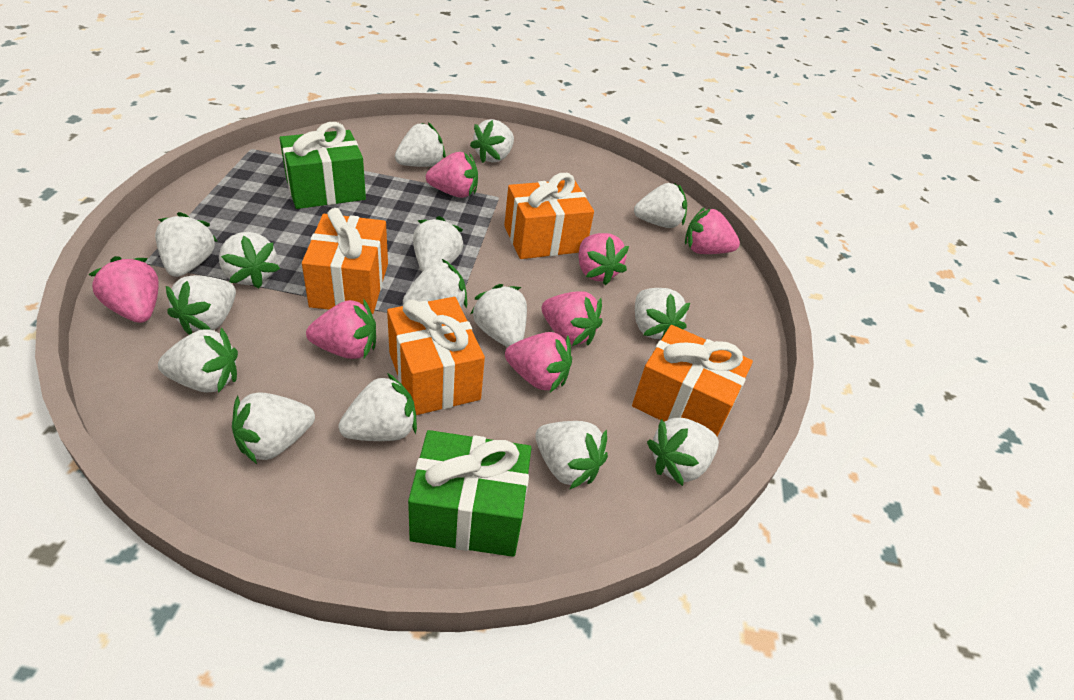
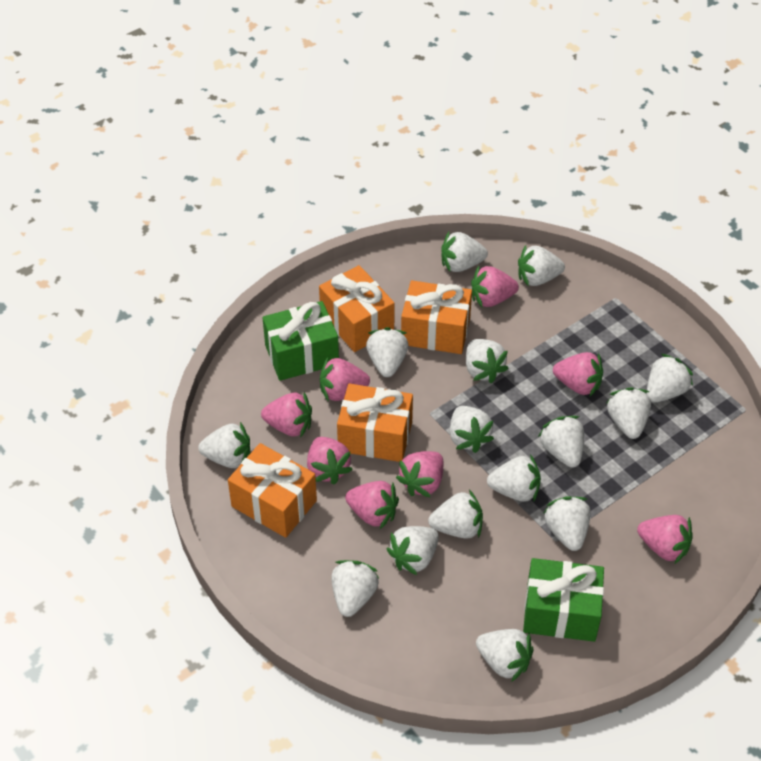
pink strawberry: 7 -> 8

